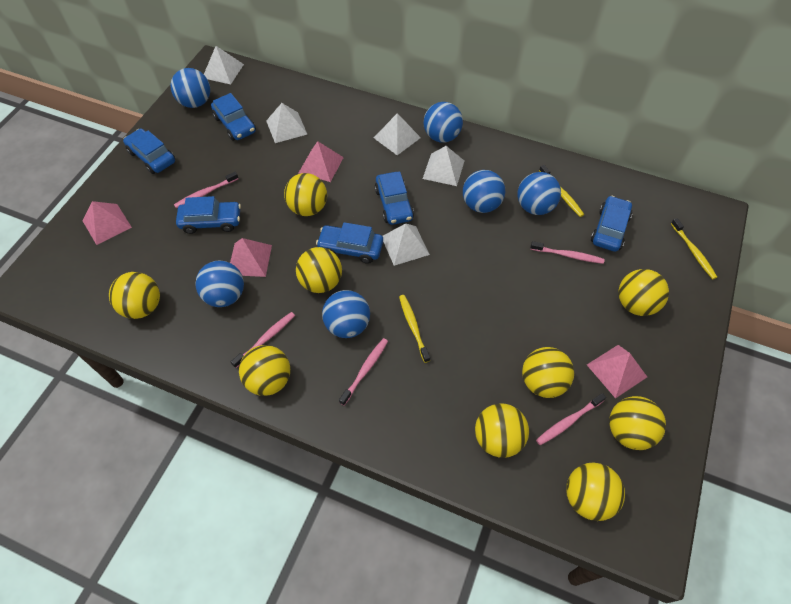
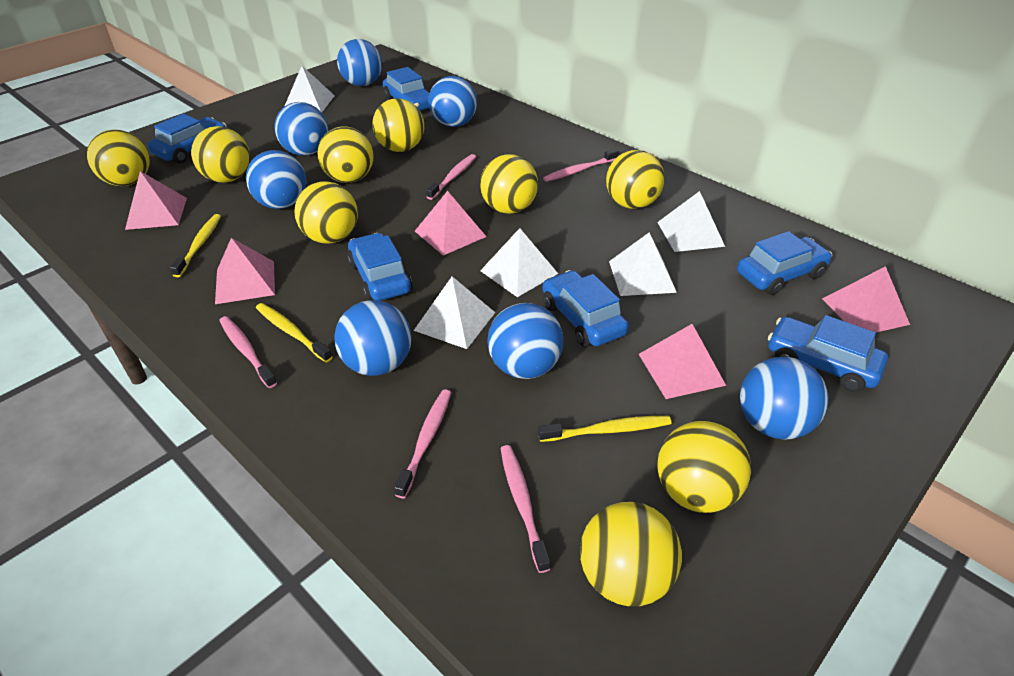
blue ball: 6 -> 7
pink pyramid: 4 -> 5

